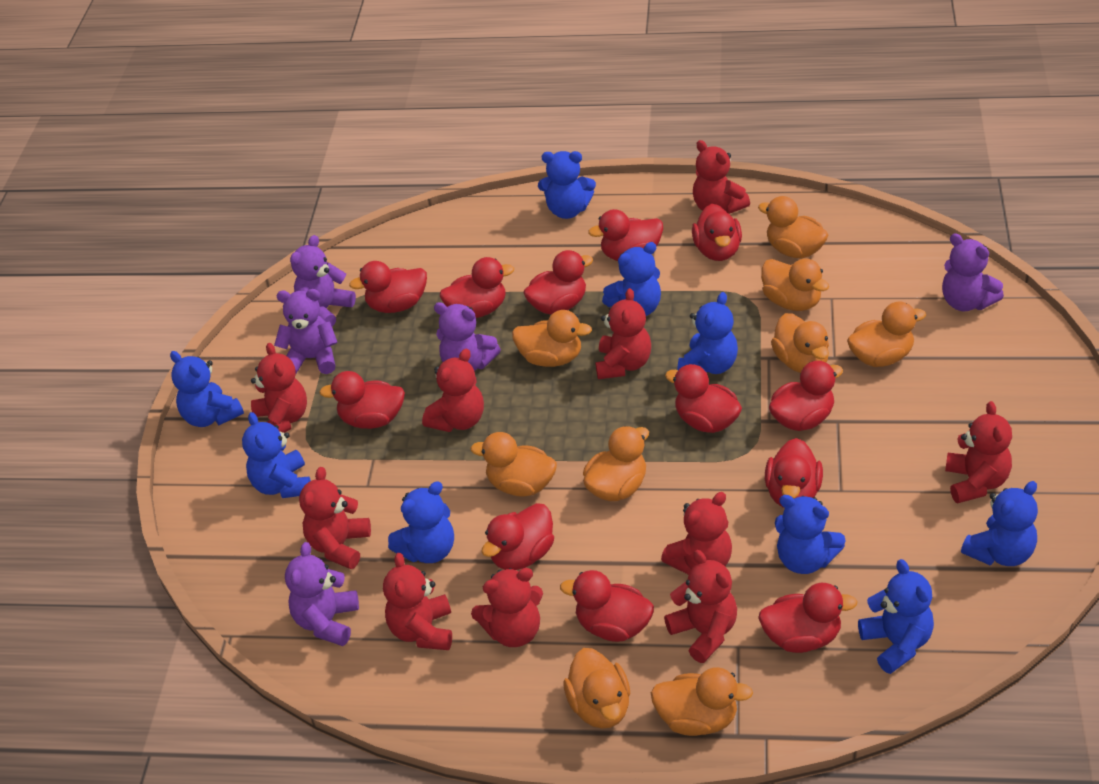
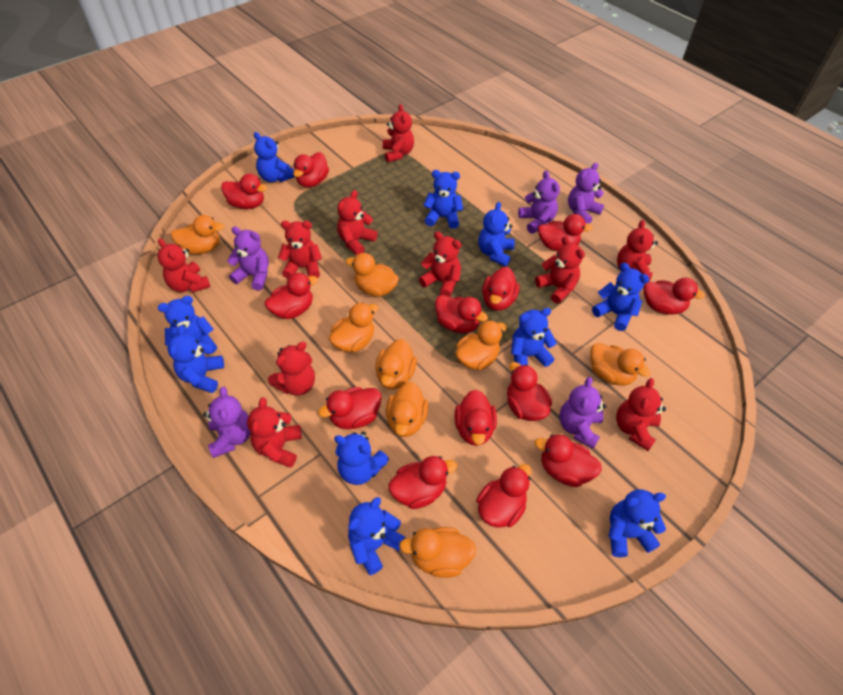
blue teddy bear: 9 -> 10
orange duck: 9 -> 8
red duck: 12 -> 13

